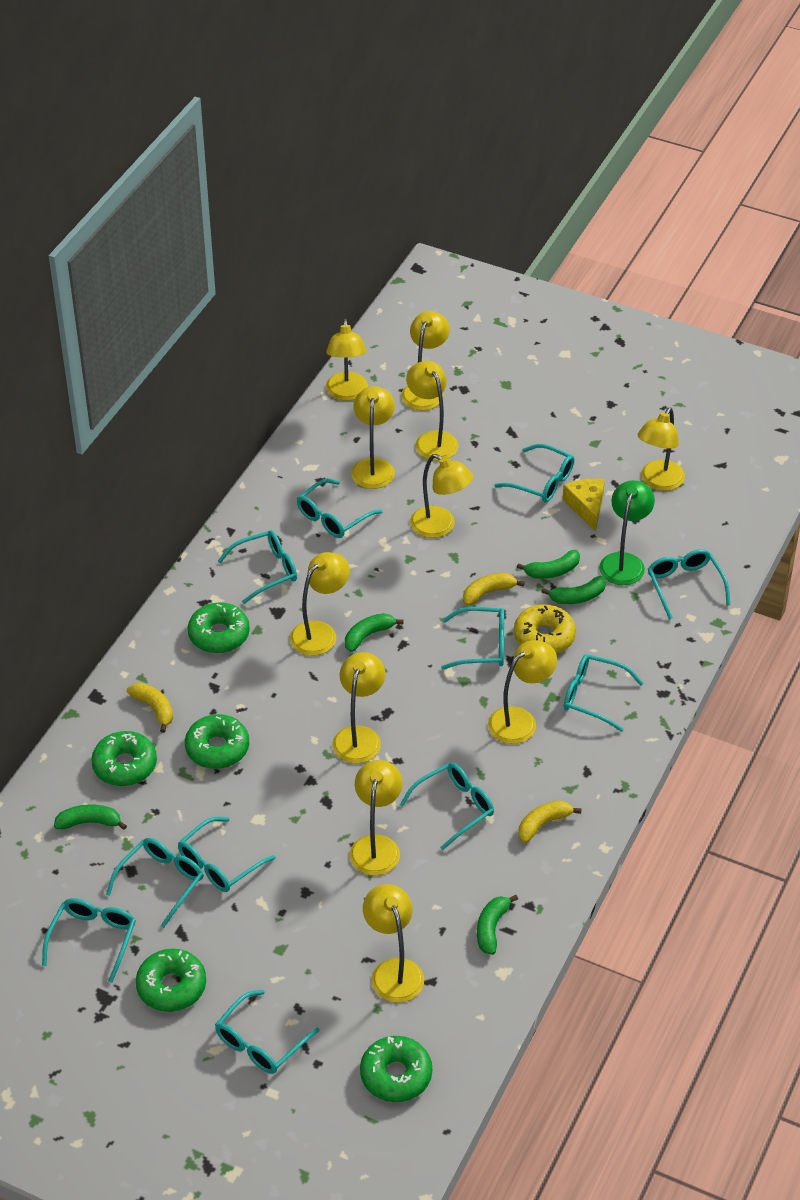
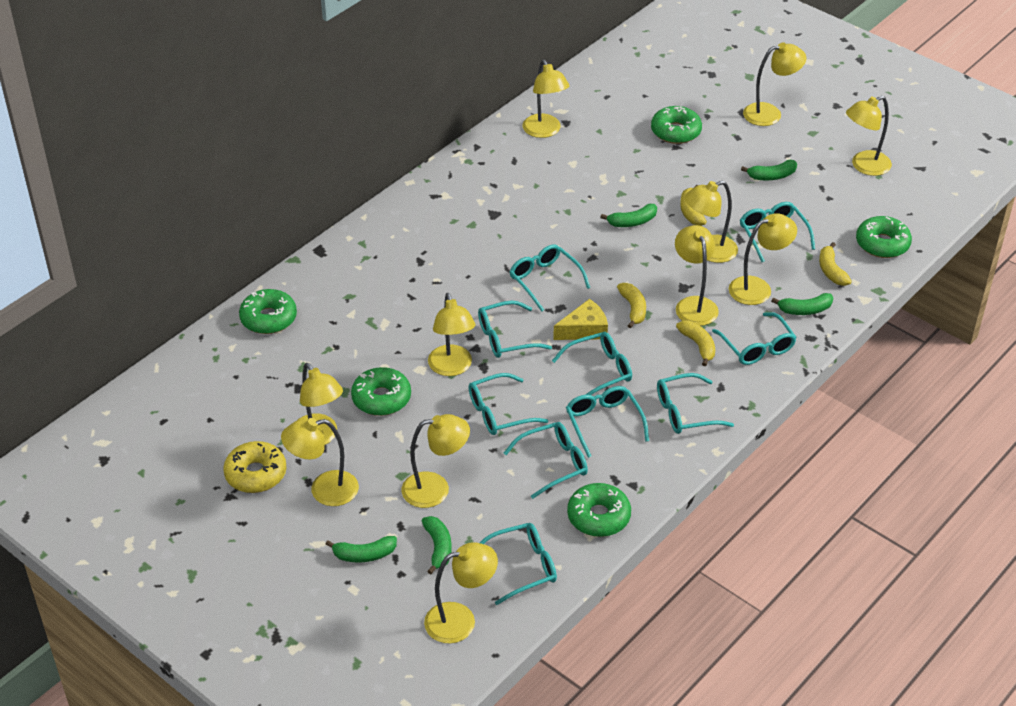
green lamp: 1 -> 0
turquoise glasses: 11 -> 10
yellow banana: 3 -> 4

